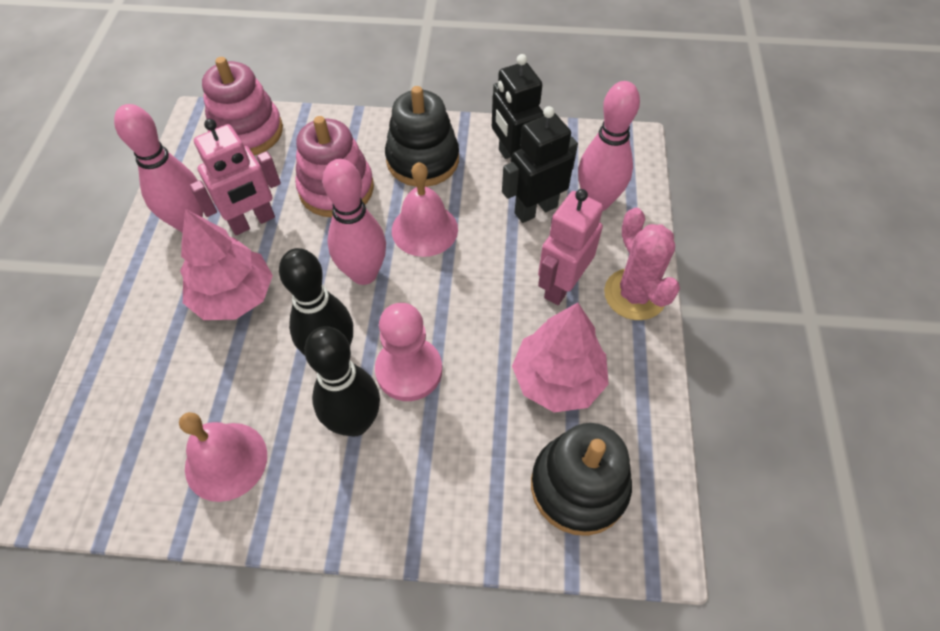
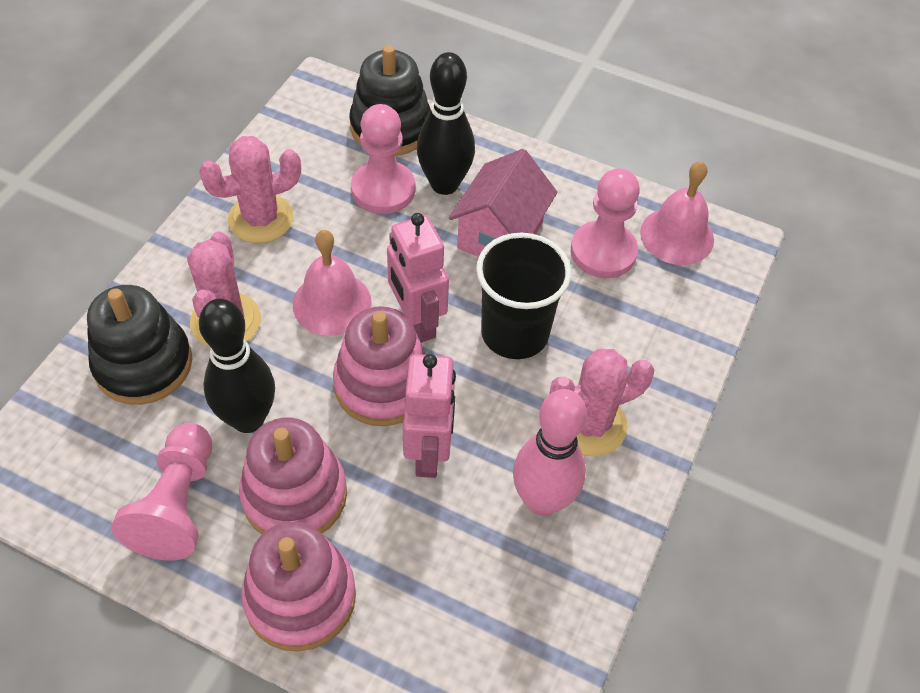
black cup: 0 -> 1
black robot: 2 -> 0
pink bowling pin: 3 -> 1
pink cactus: 1 -> 3
pink house: 0 -> 1
pink pawn: 1 -> 3
pink stacking toy: 2 -> 3
pink tree: 2 -> 0

